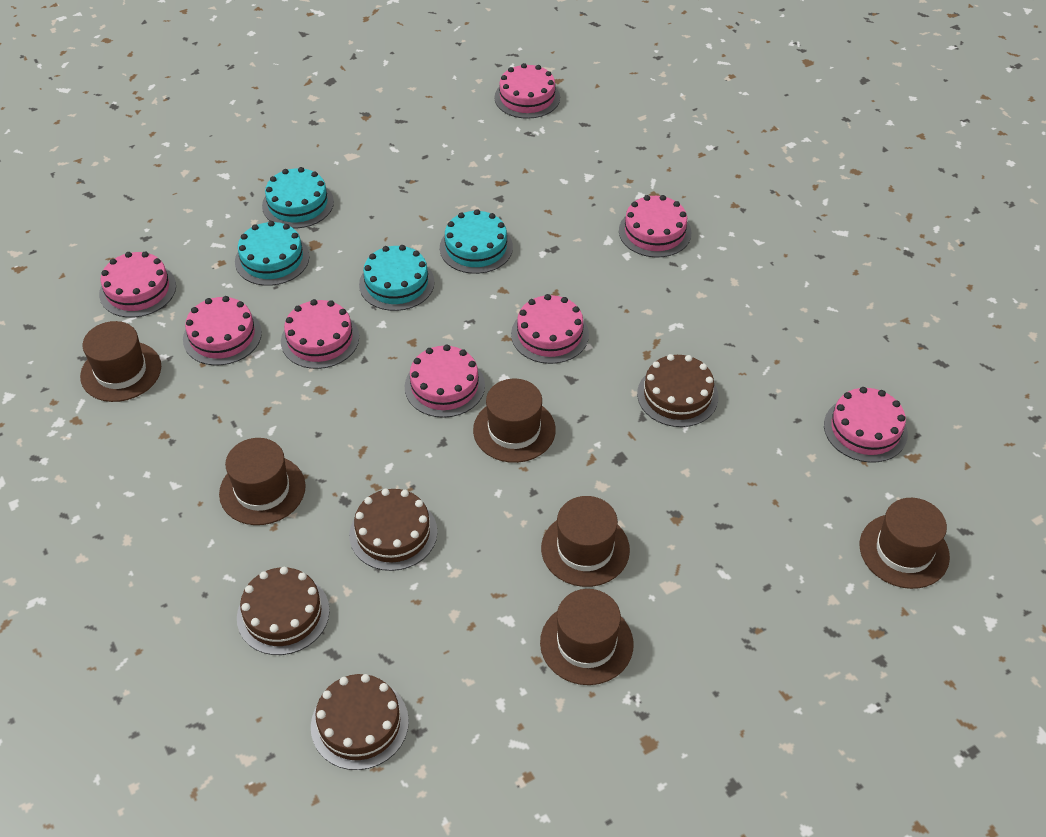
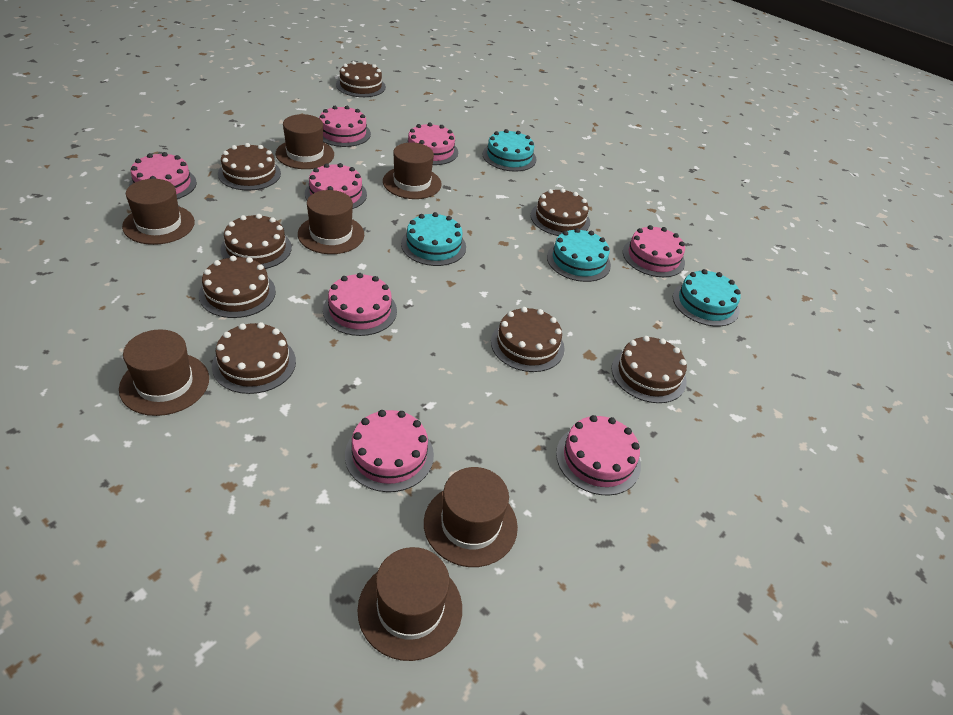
brown cake: 4 -> 8
brown hat: 6 -> 7

